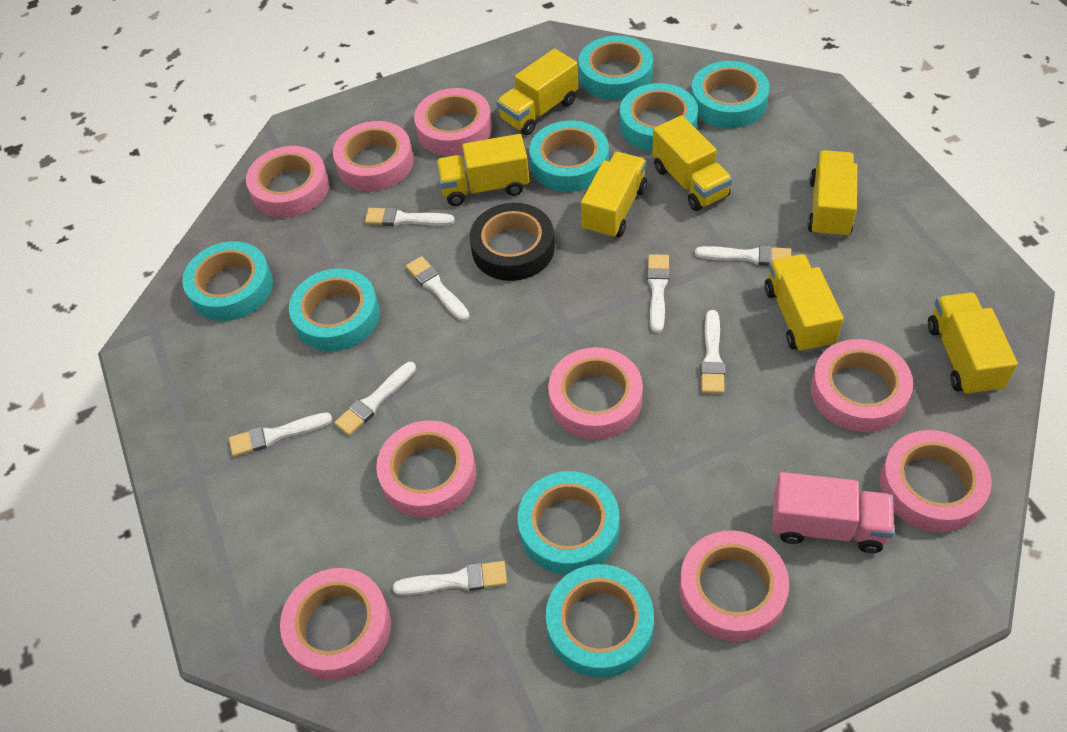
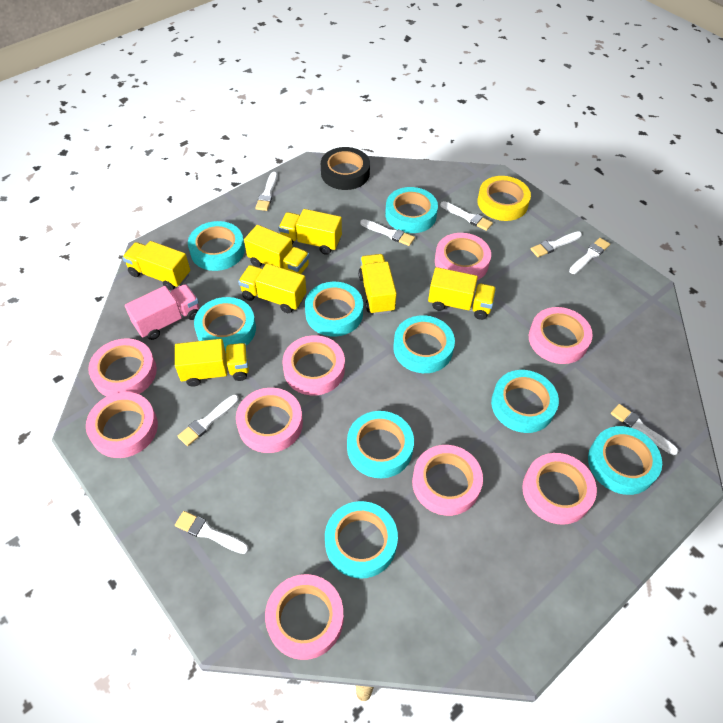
turquoise tape: 8 -> 9
yellow tape: 0 -> 1

